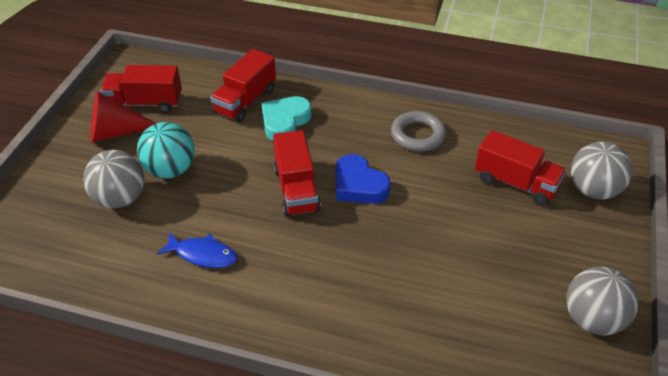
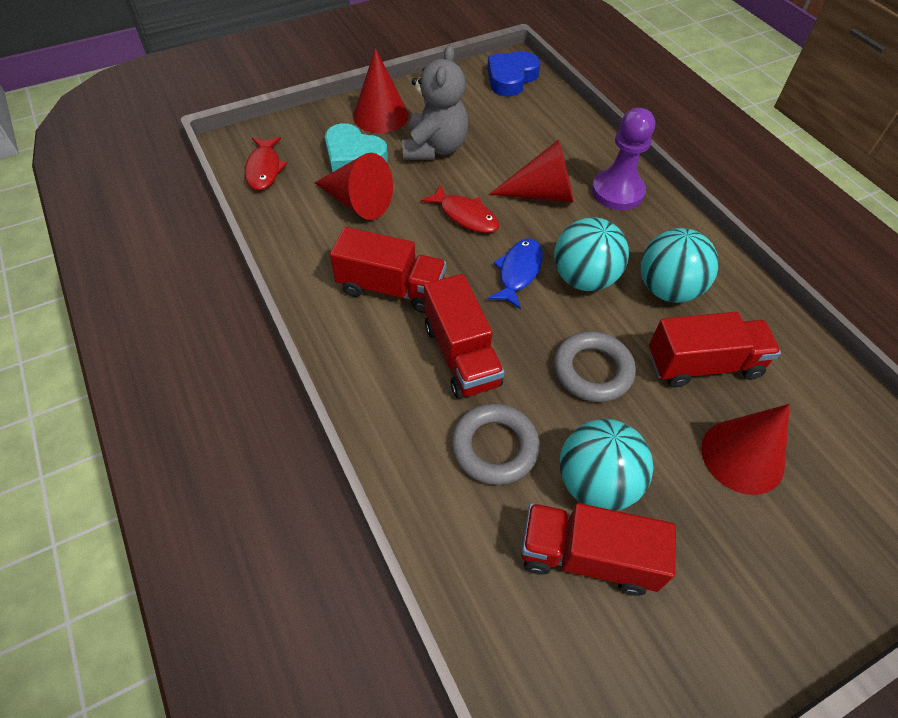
grey ball: 3 -> 0
grey ring: 1 -> 2
grey teddy bear: 0 -> 1
purple pawn: 0 -> 1
red cone: 1 -> 4
red fish: 0 -> 2
turquoise ball: 1 -> 3

